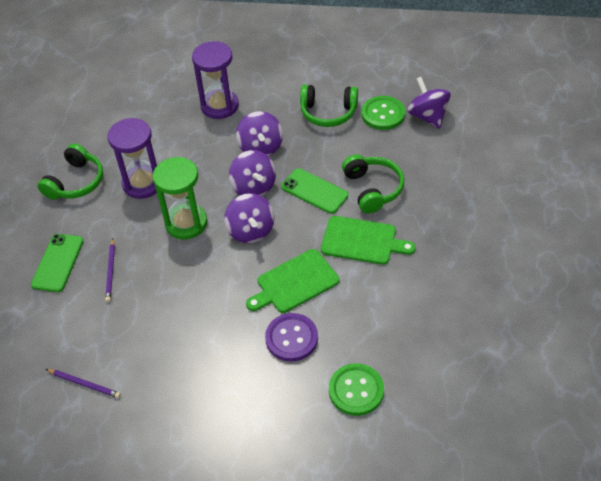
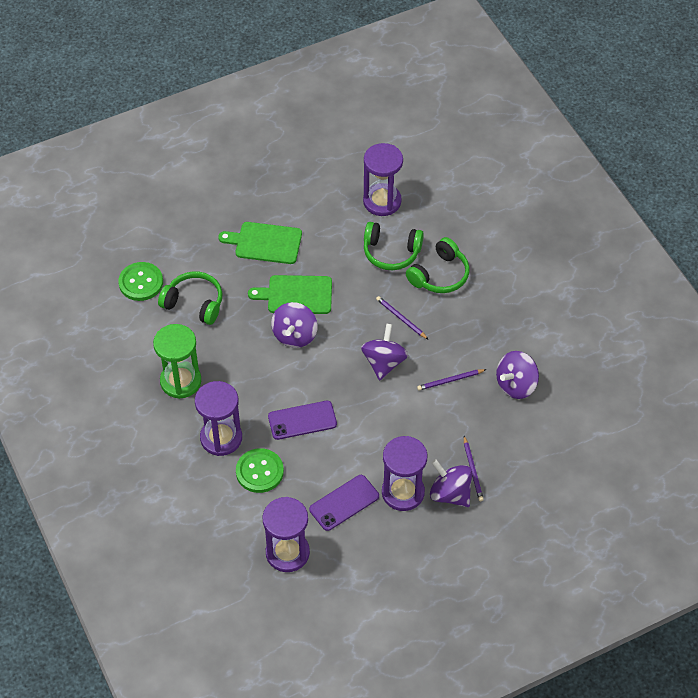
green phone: 2 -> 0
purple button: 1 -> 0
purple hourglass: 2 -> 4
purple pencil: 2 -> 3
purple phone: 0 -> 2

